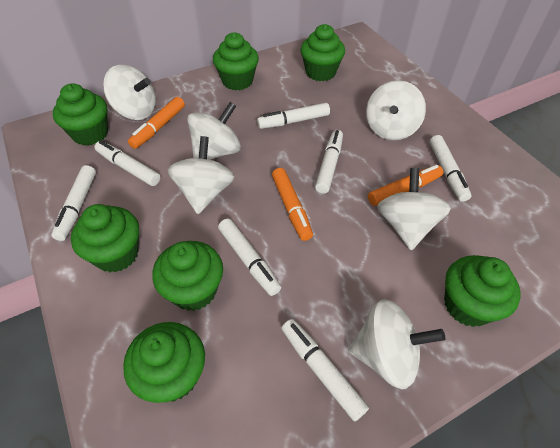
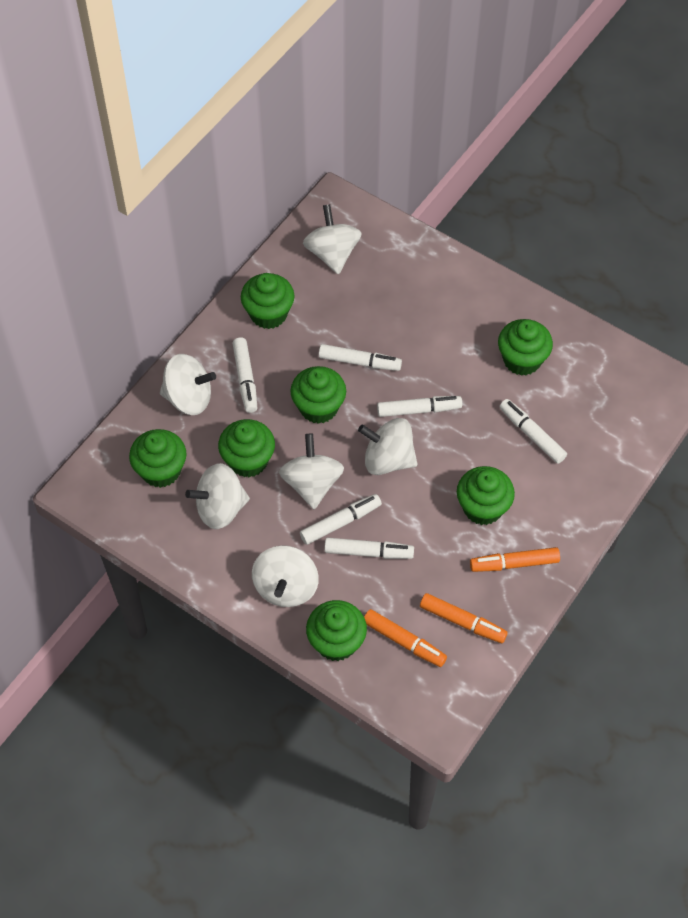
white marker: 7 -> 6

